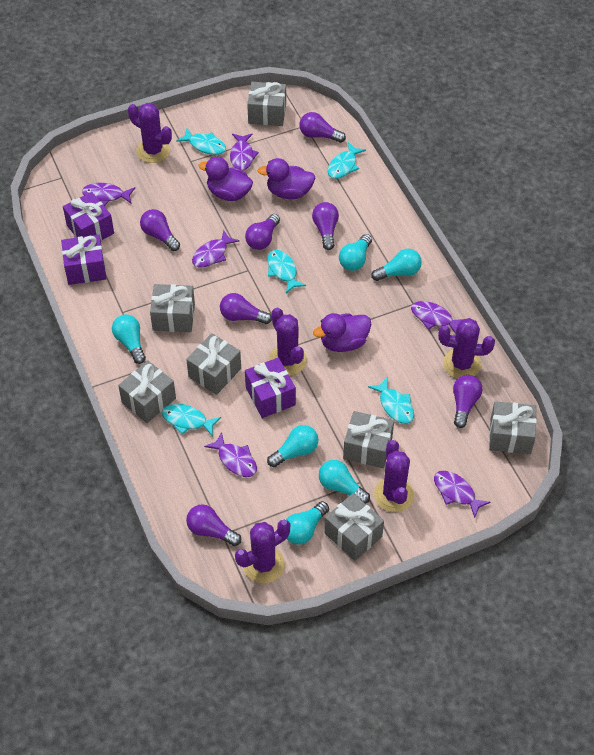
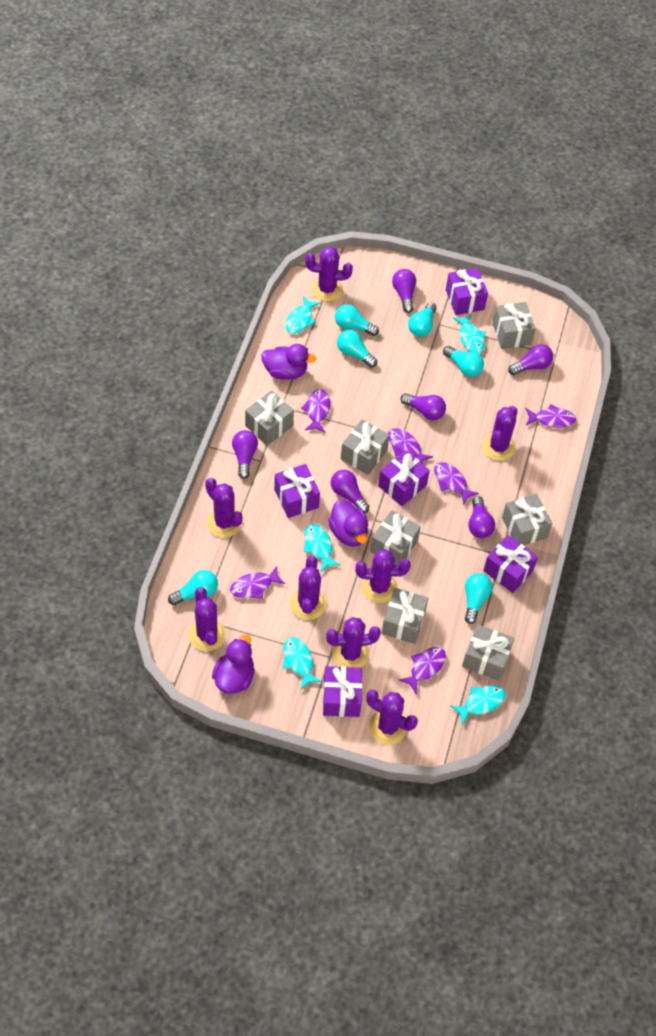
purple cactus: 5 -> 8
purple gift: 3 -> 5
purple light bulb: 7 -> 6

